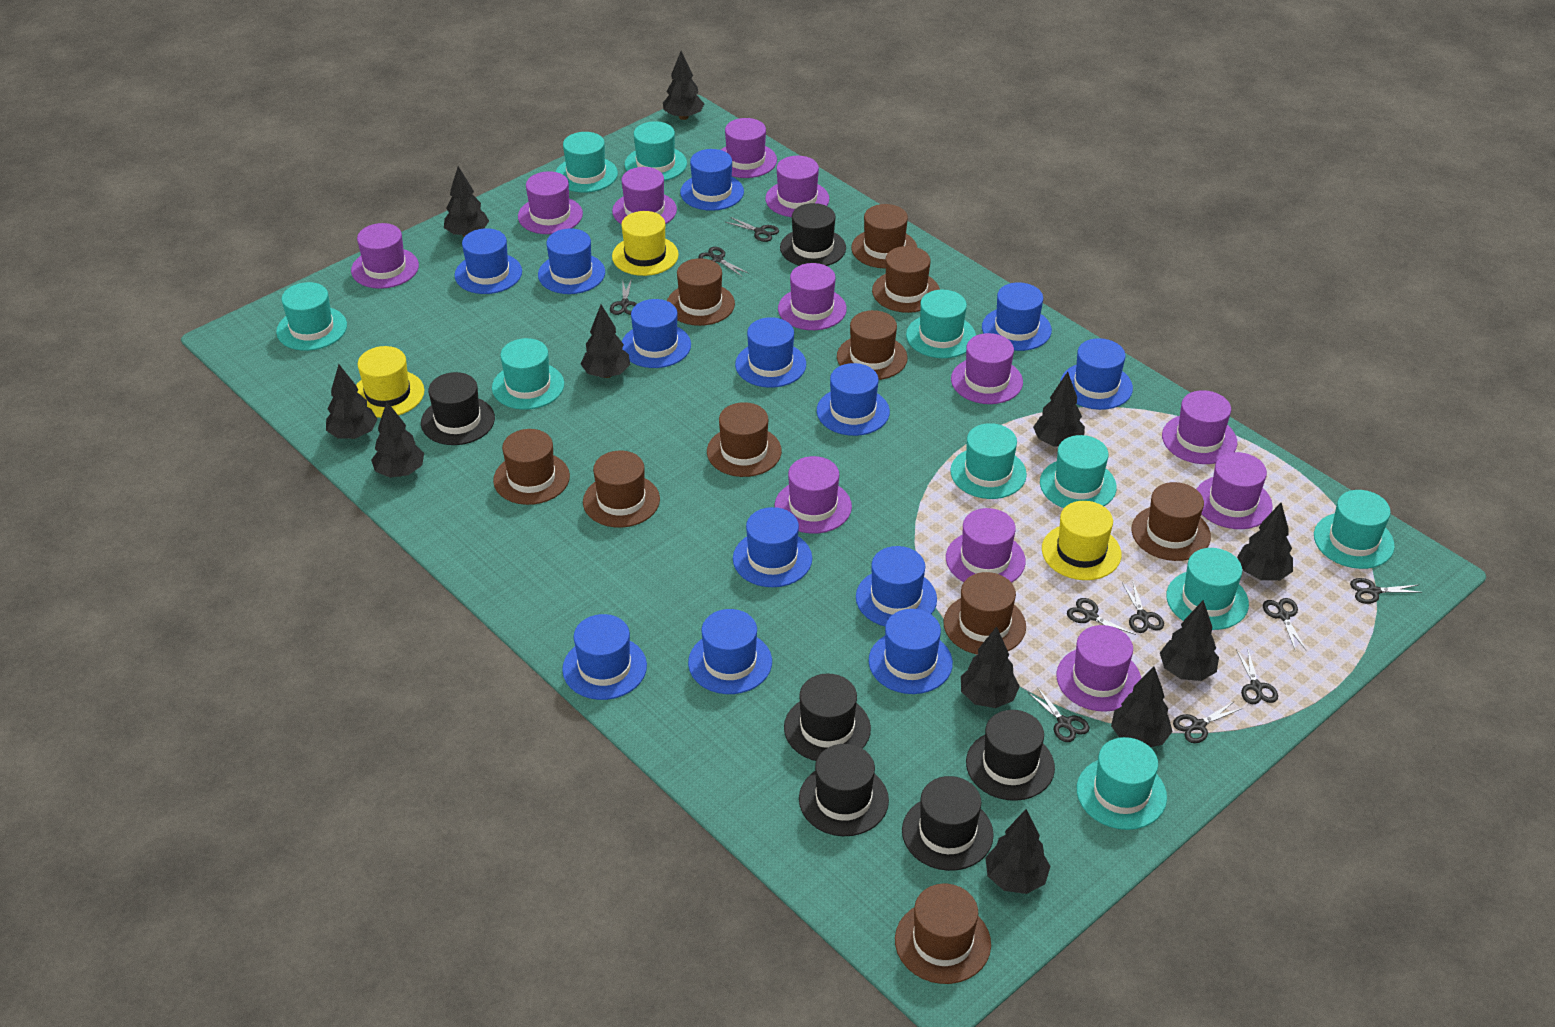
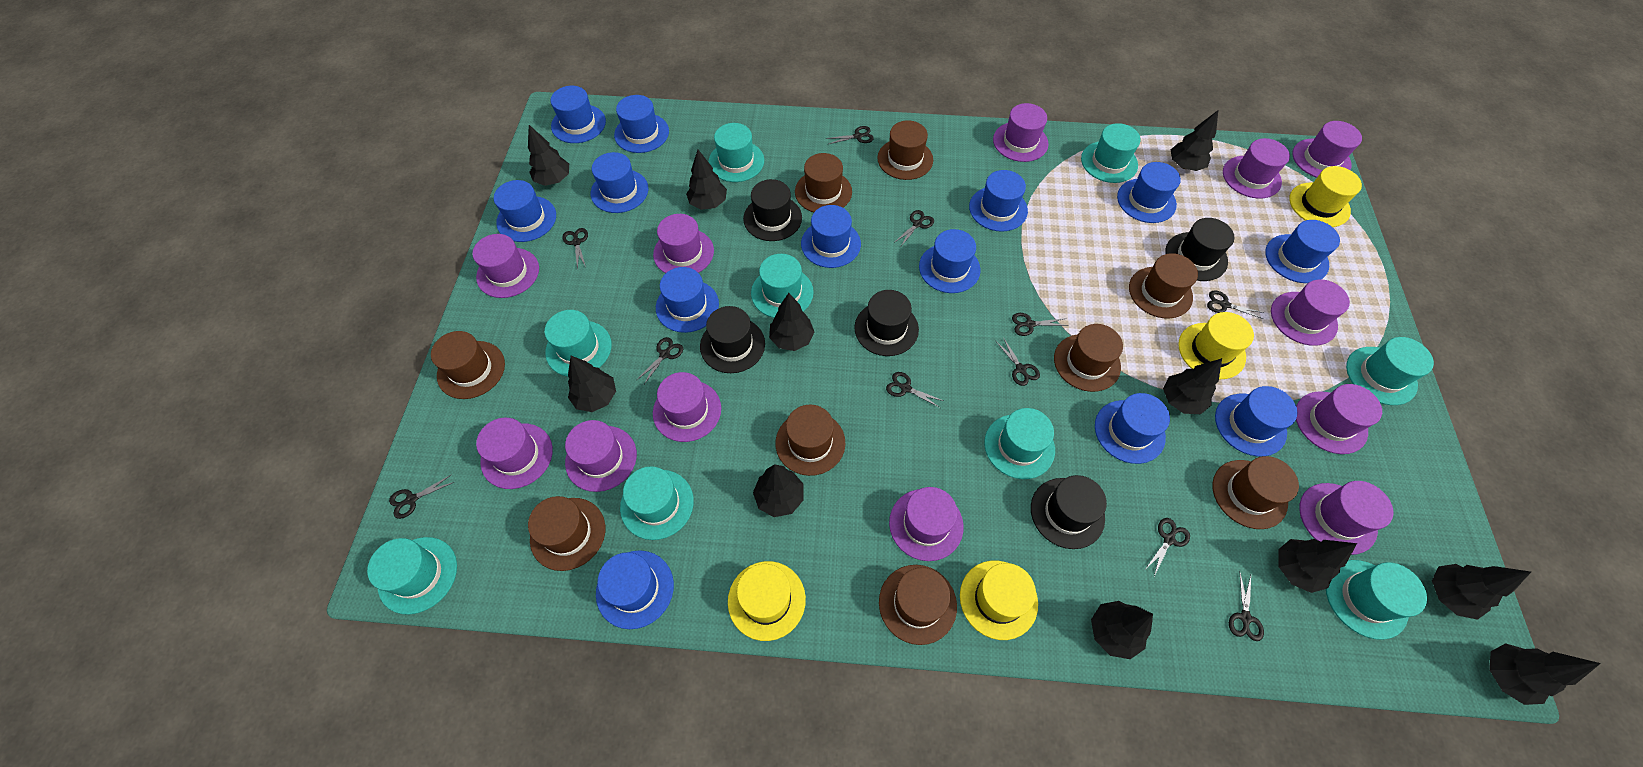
black hat: 6 -> 5
black scissors: 10 -> 11
brown hat: 10 -> 9
turquoise hat: 10 -> 9
yellow hat: 3 -> 4

